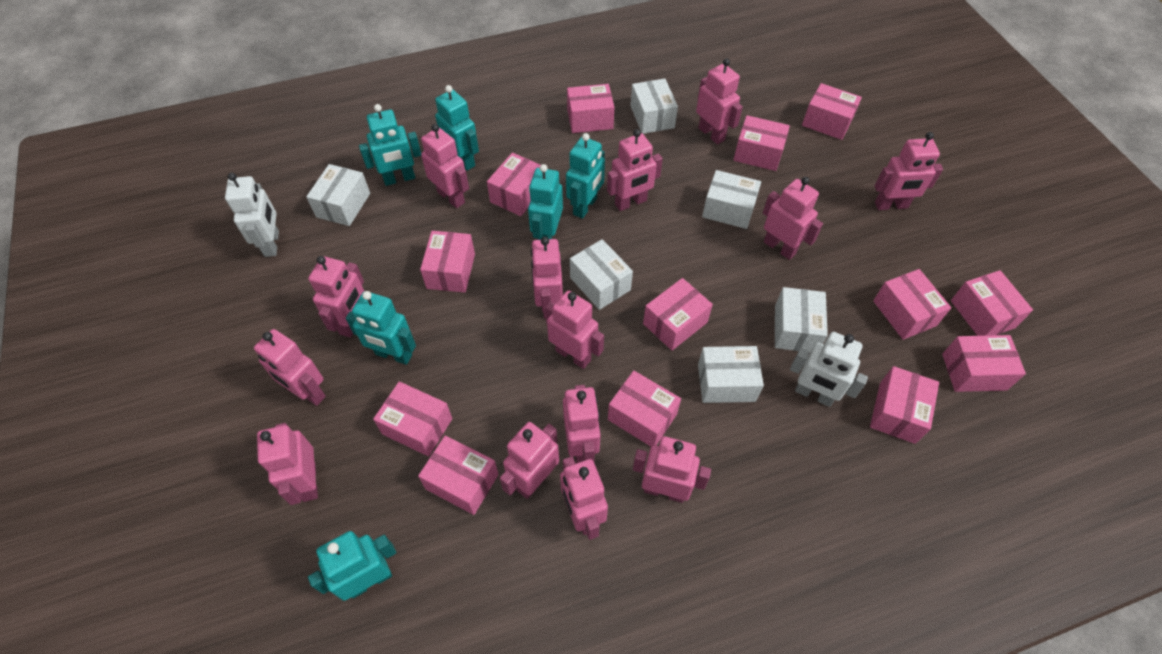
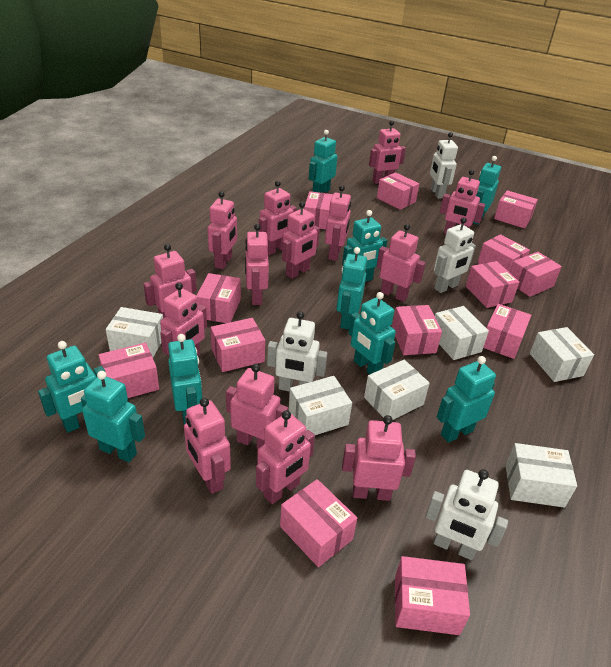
turquoise robot: 6 -> 9
white robot: 2 -> 4

